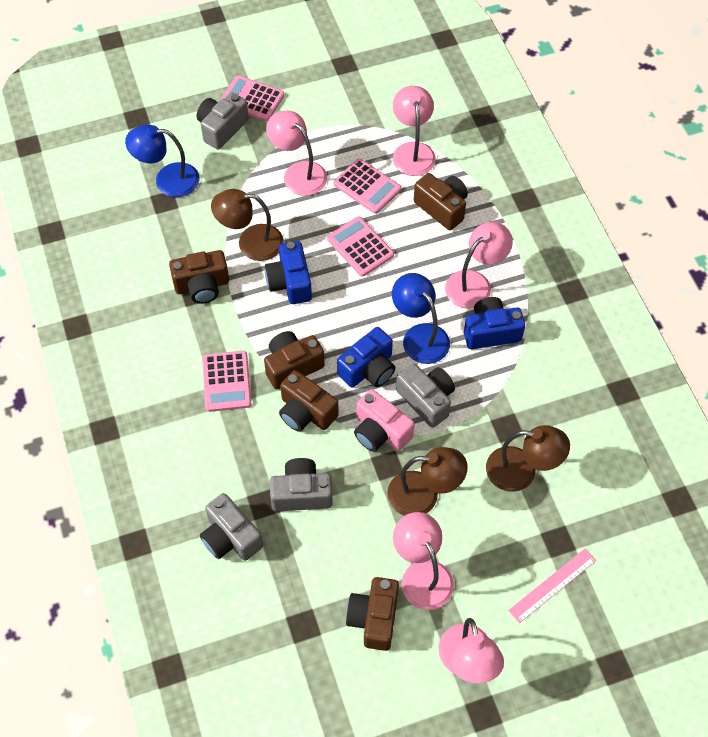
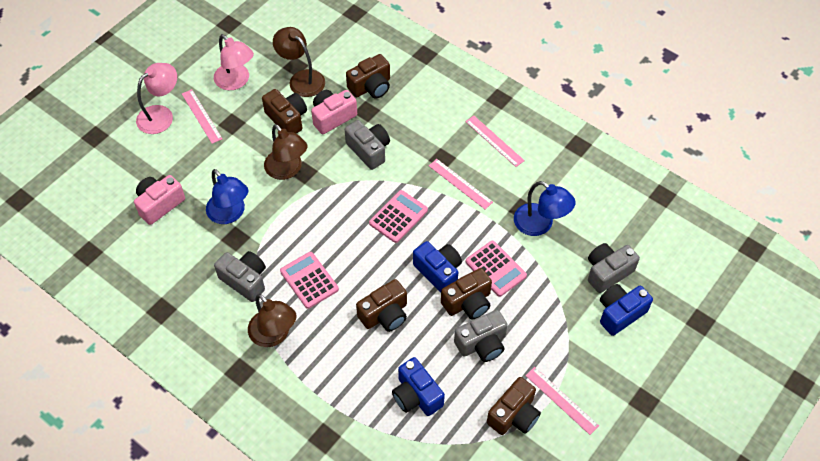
pink calculator: 4 -> 3
pink camera: 1 -> 2
pink lamp: 5 -> 2
pink ruler: 1 -> 4

